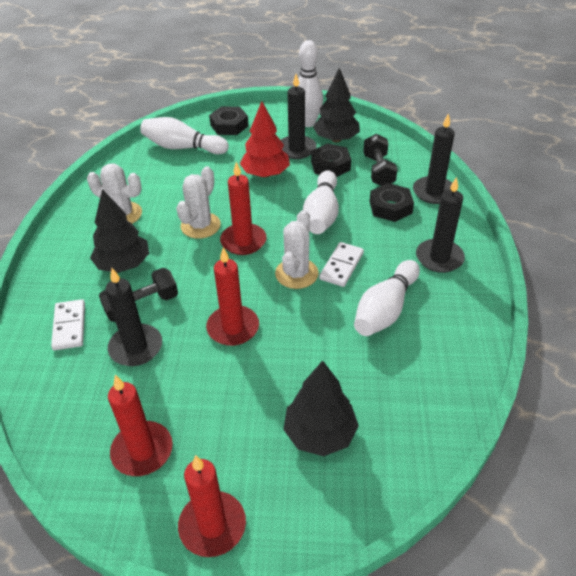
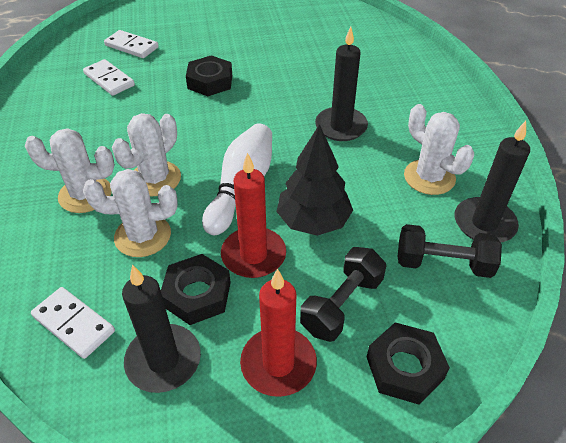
black candle: 4 -> 3
black tree: 3 -> 1
red candle: 4 -> 2
red tree: 1 -> 0
white bowling pin: 4 -> 1
white cactus: 3 -> 4
white domino: 2 -> 3

